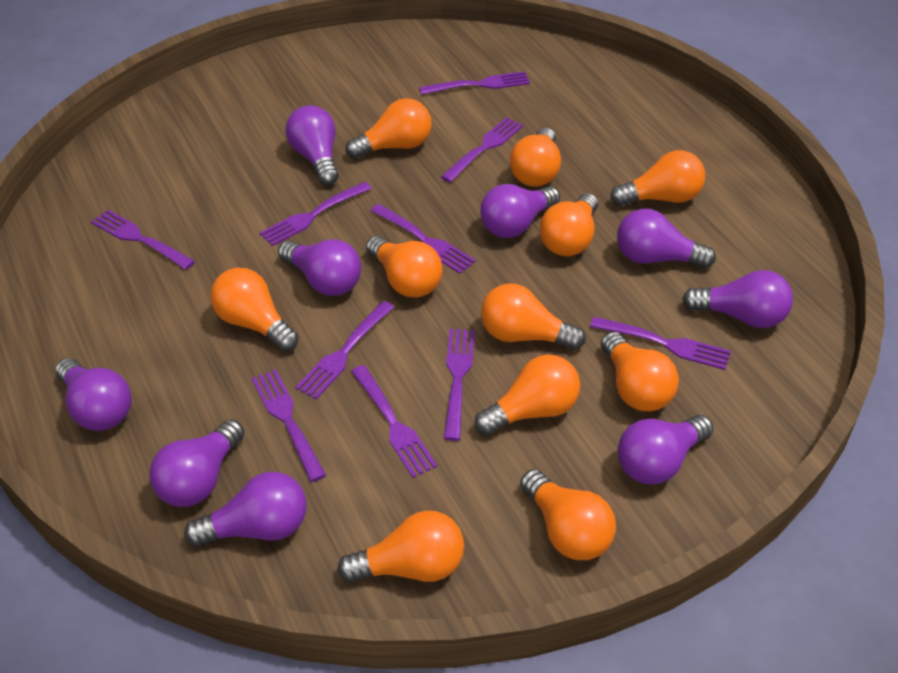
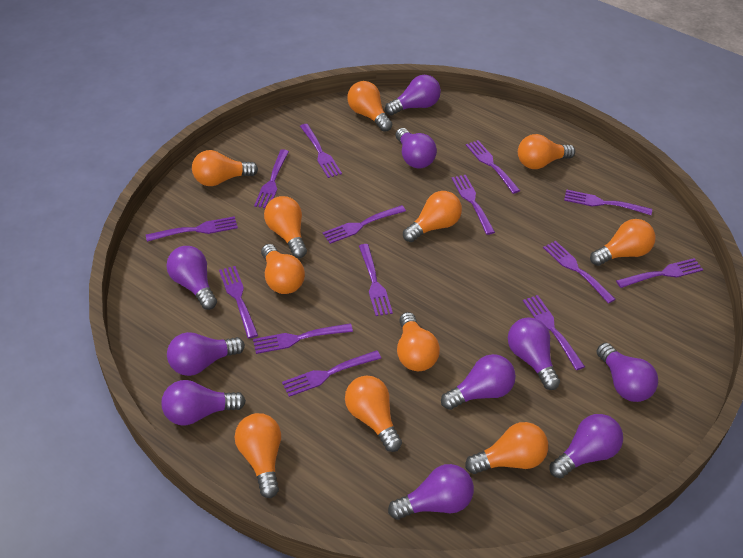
purple fork: 10 -> 14
purple light bulb: 9 -> 10

